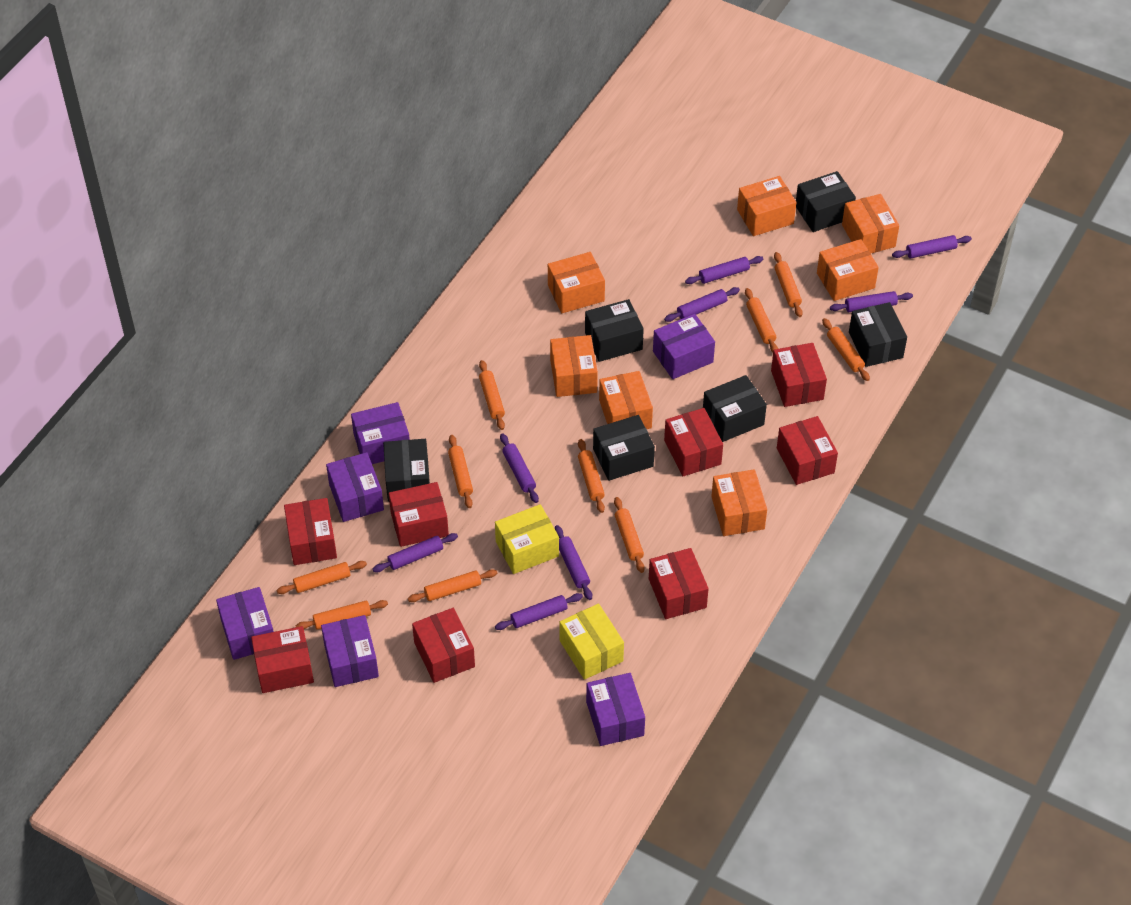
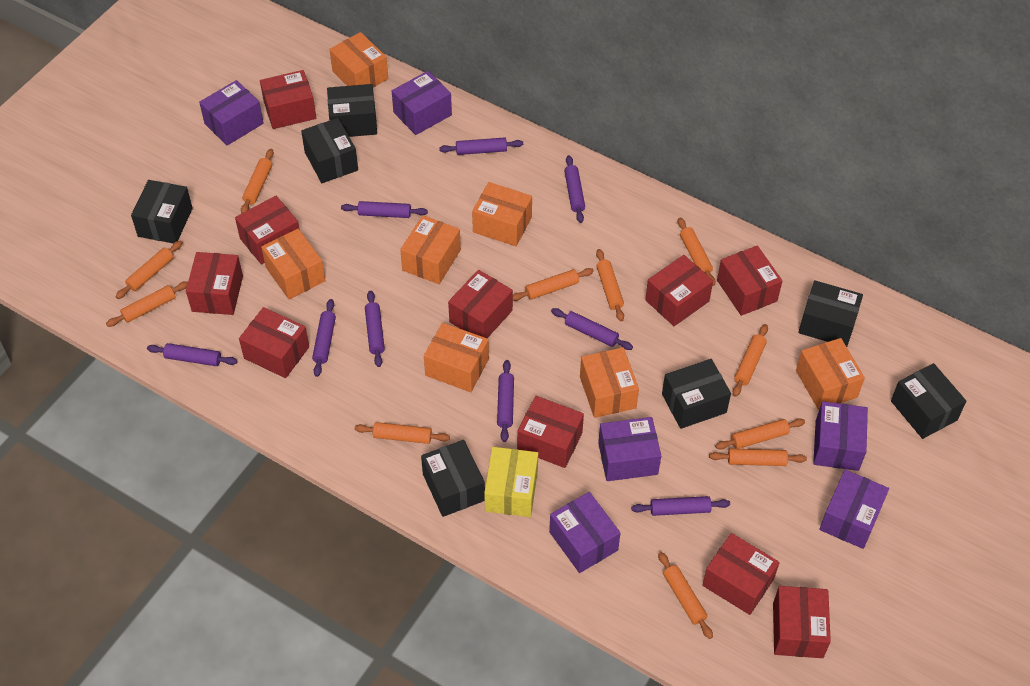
black box: 6 -> 7
orange rolling pin: 10 -> 11
purple rolling pin: 8 -> 9
red box: 8 -> 10
yellow box: 2 -> 1

